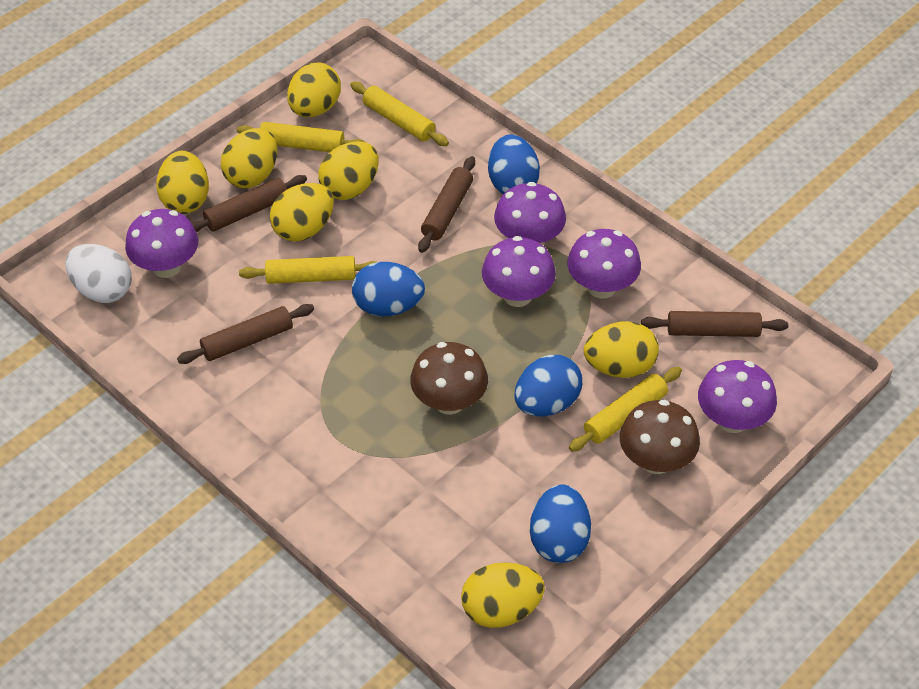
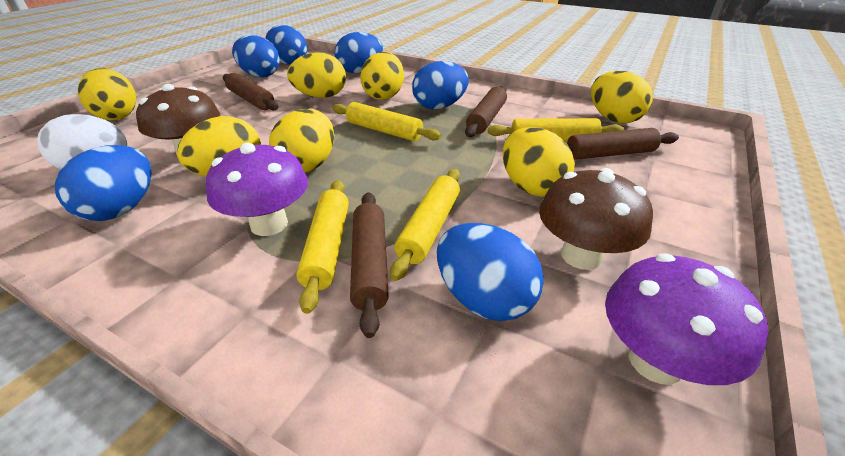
blue egg: 4 -> 6
purple mushroom: 5 -> 2

